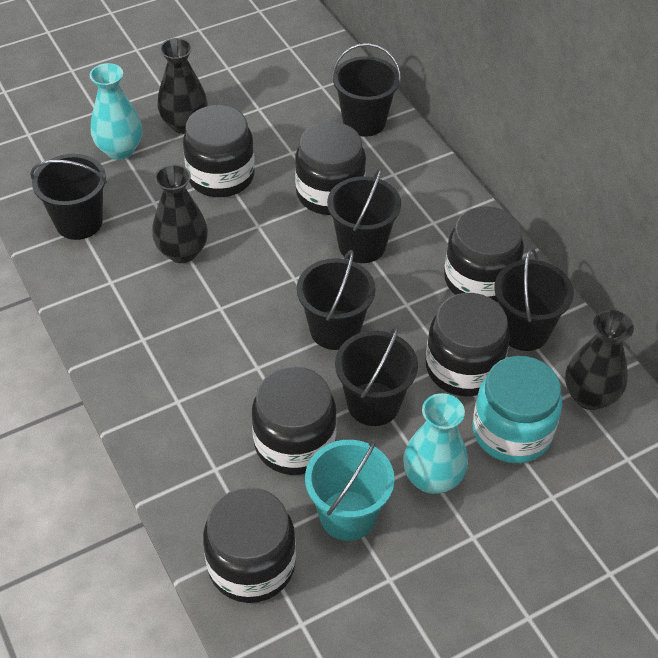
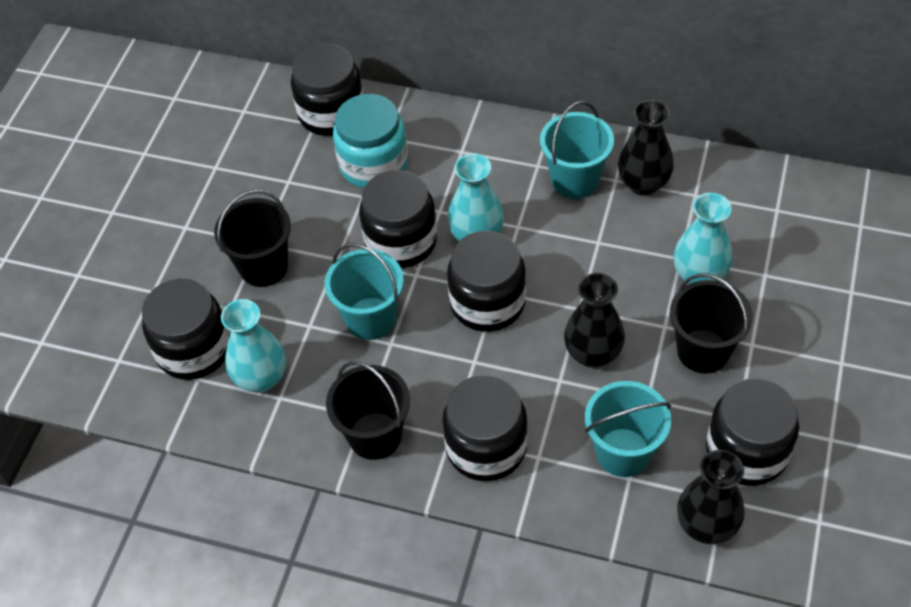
black bucket: 6 -> 3
turquoise bucket: 1 -> 3
turquoise vase: 2 -> 3

